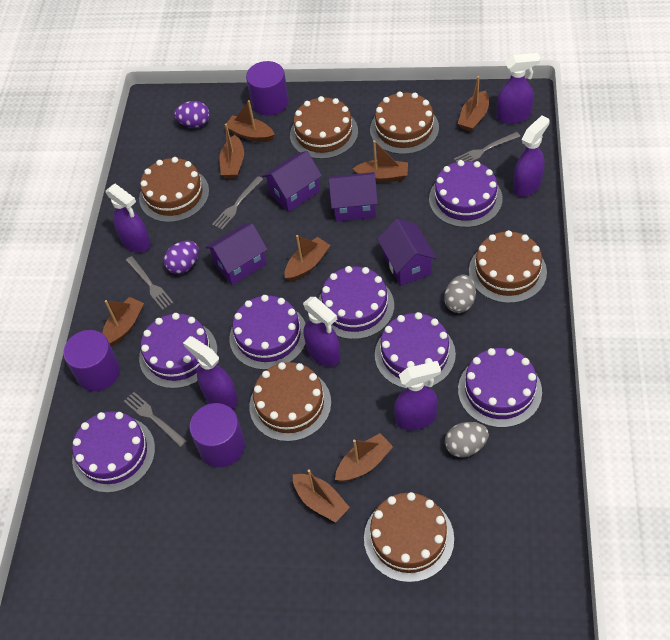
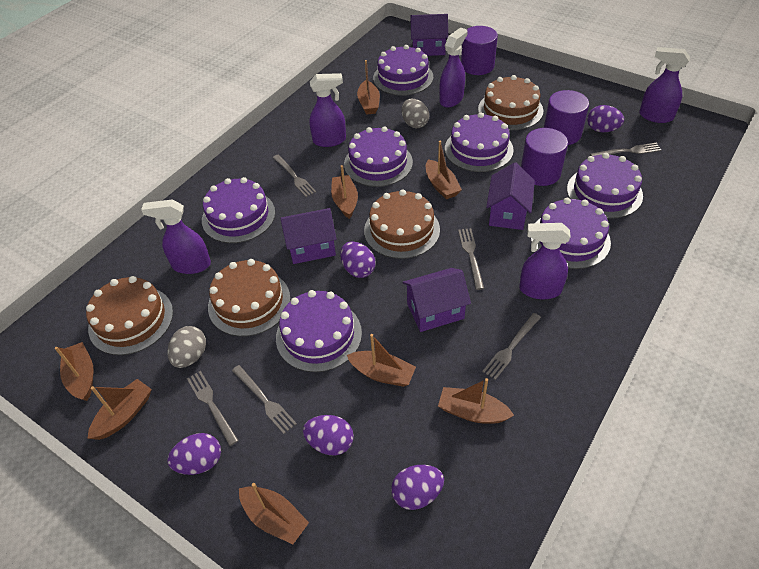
brown cake: 6 -> 4
grey fork: 4 -> 6
purple egg: 2 -> 5
purple spray bottle: 6 -> 5

